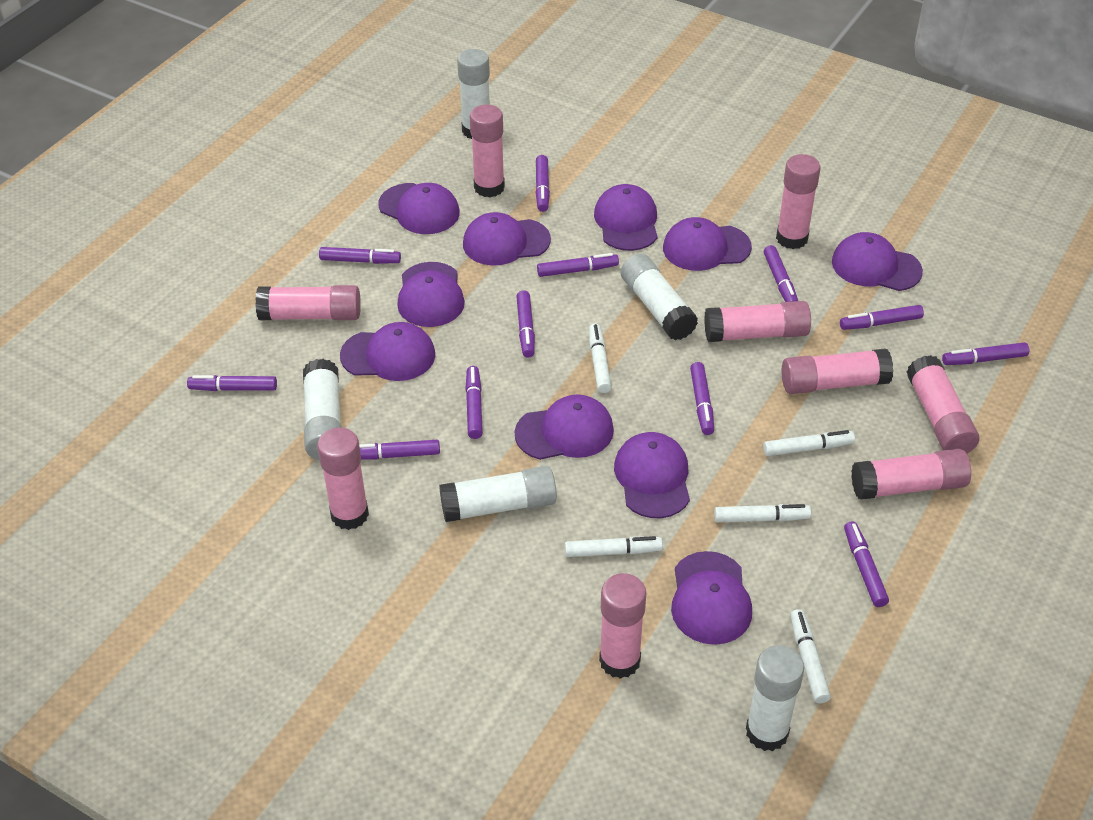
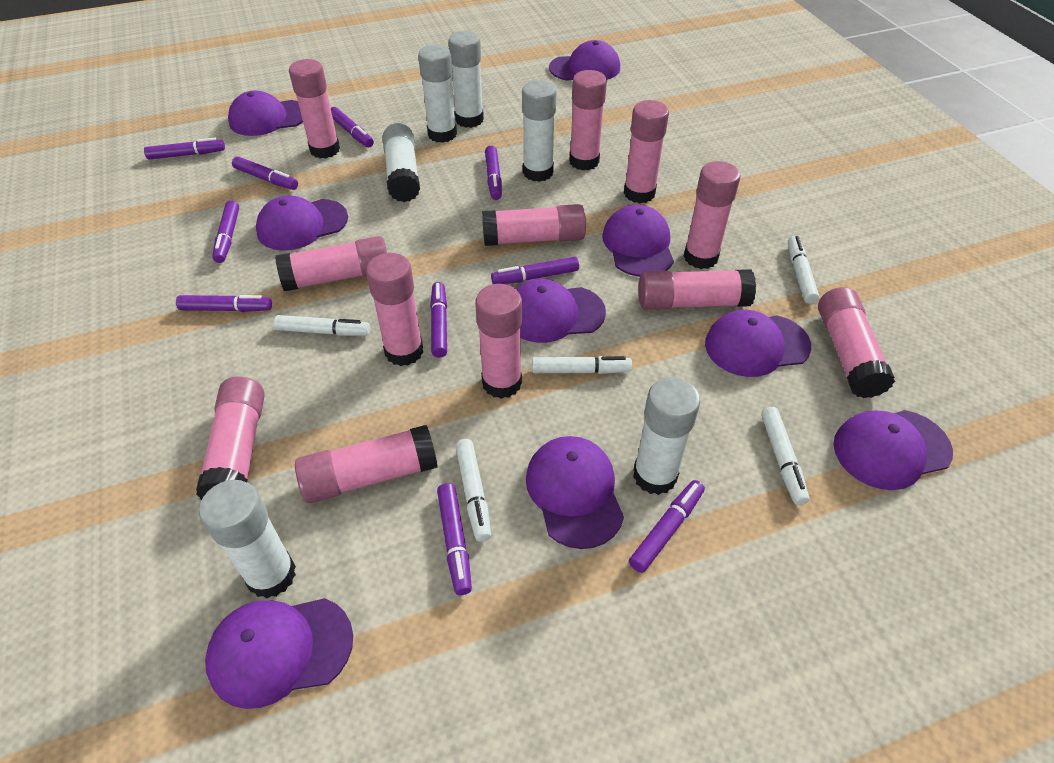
pink glue stick: 9 -> 12
purple cap: 10 -> 9
purple marker: 12 -> 10
white glue stick: 5 -> 6

